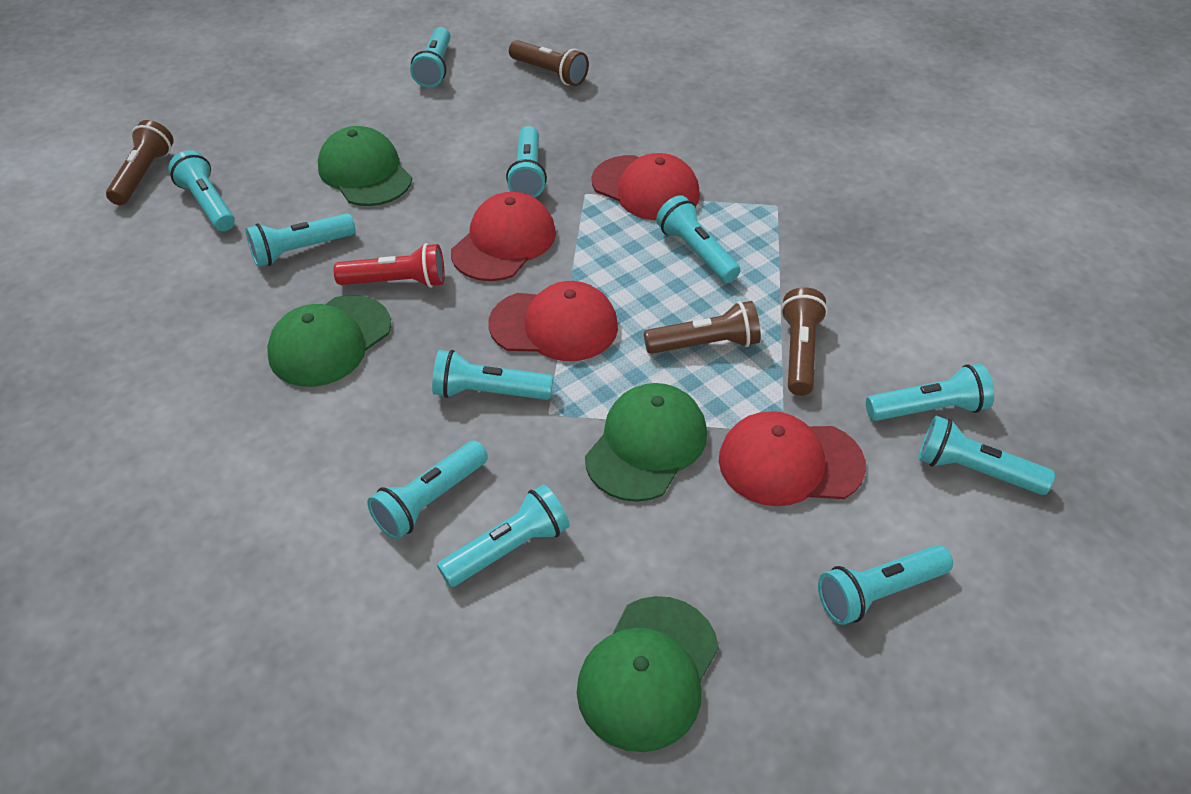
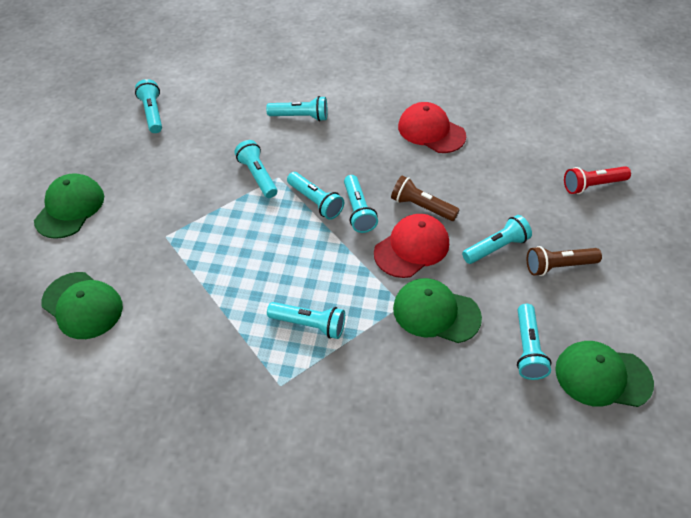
brown flashlight: 4 -> 2
red cap: 4 -> 2
turquoise flashlight: 11 -> 8

